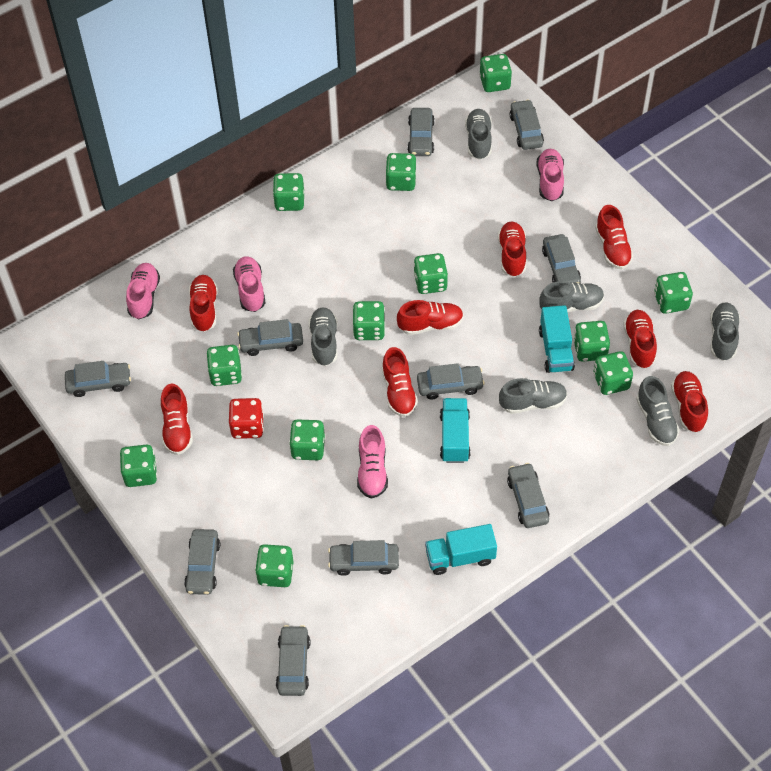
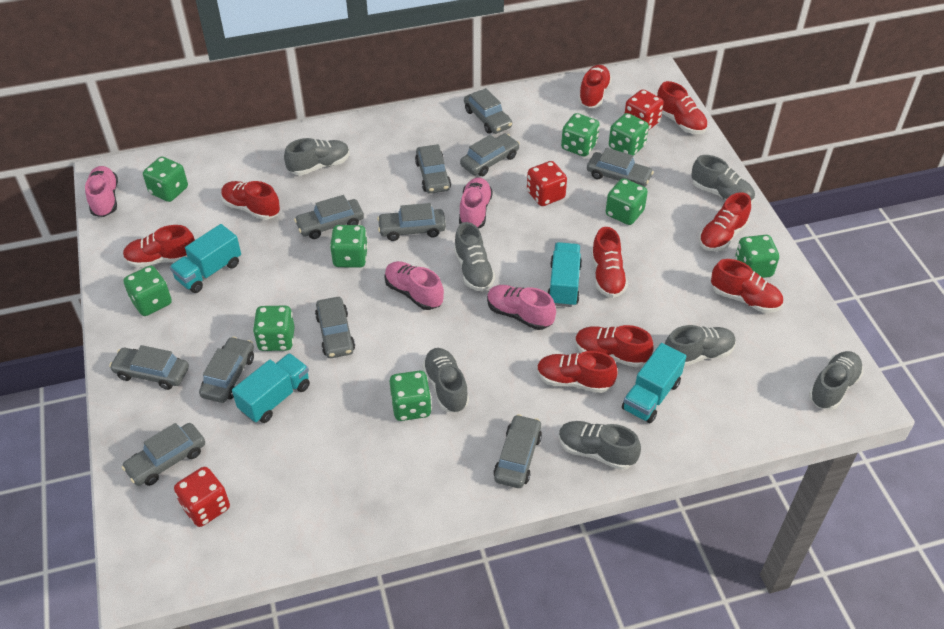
green dice: 12 -> 9
grey car: 10 -> 11
grey shoe: 6 -> 7
red dice: 1 -> 3
red shoe: 8 -> 9
turquoise truck: 3 -> 4

